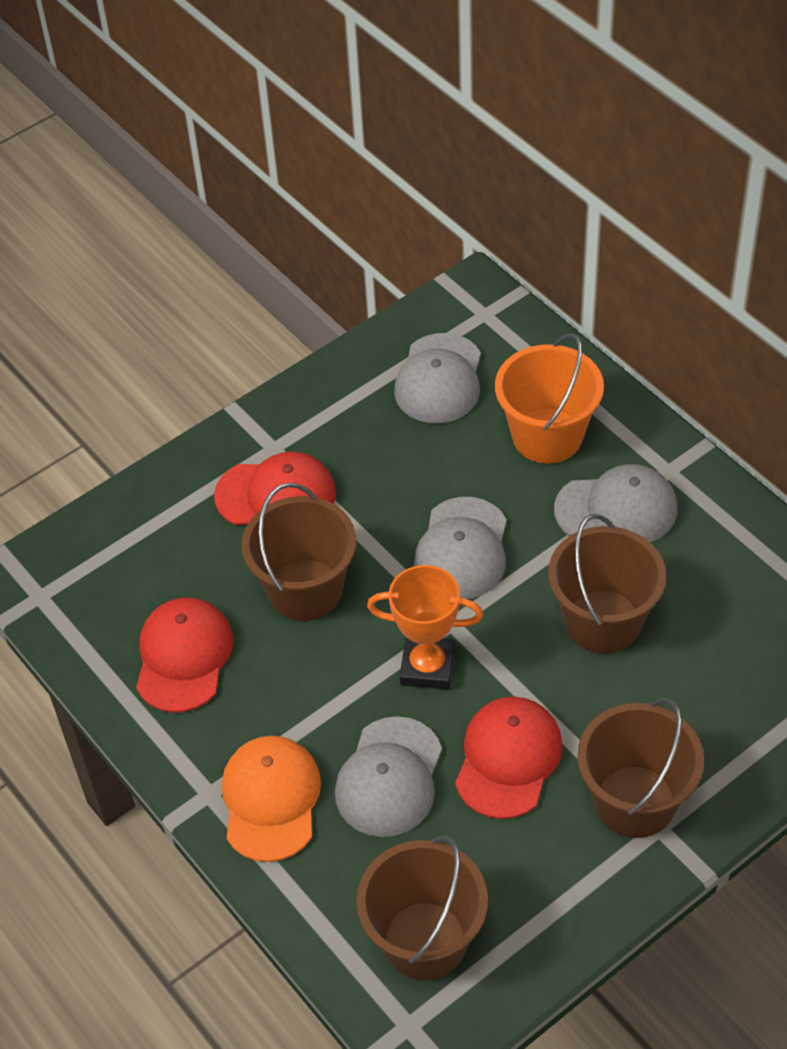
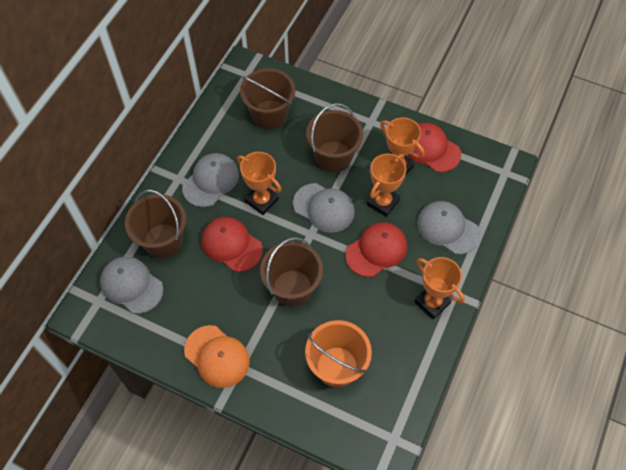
orange trophy: 1 -> 4

